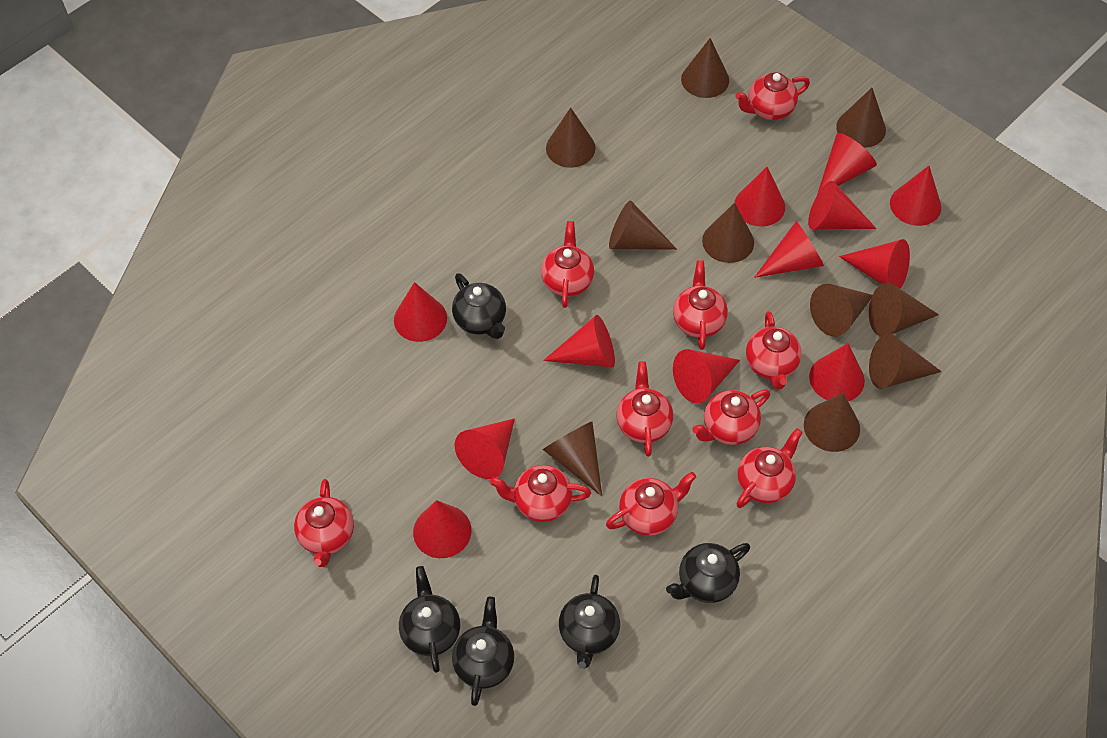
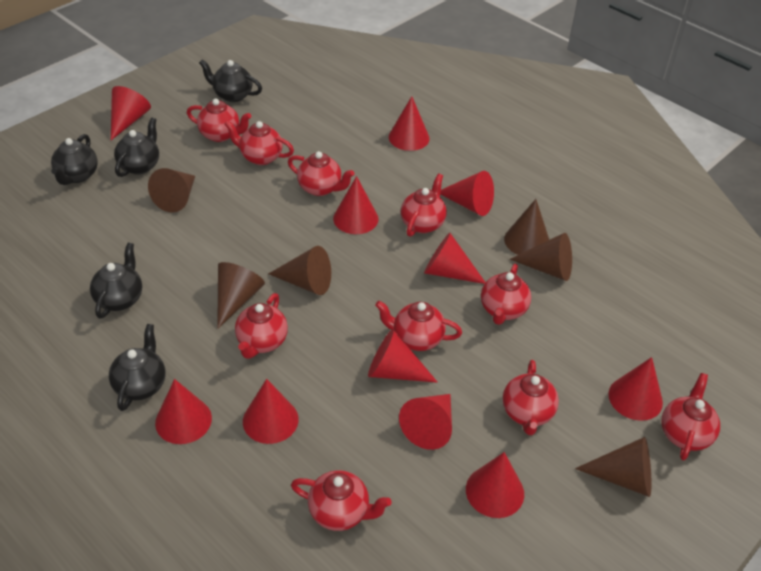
brown cone: 10 -> 6
red cone: 12 -> 11

